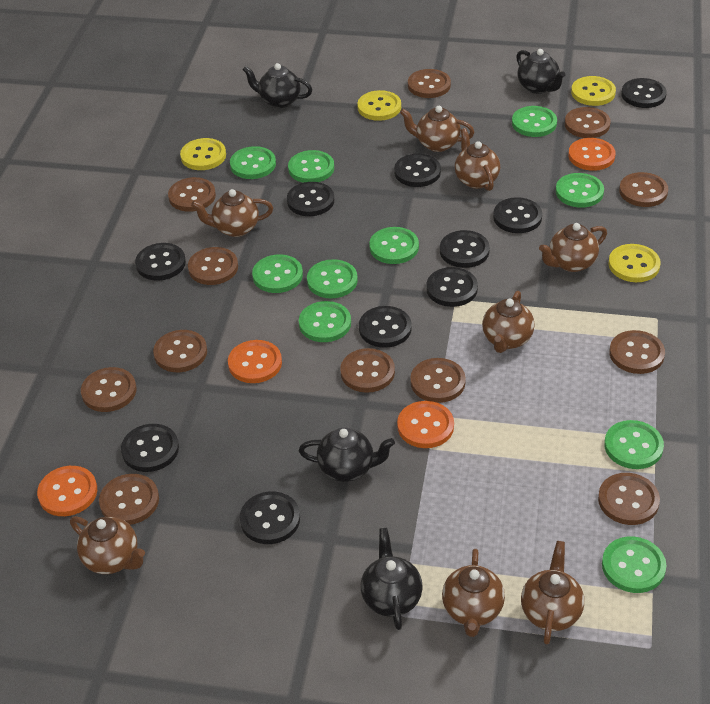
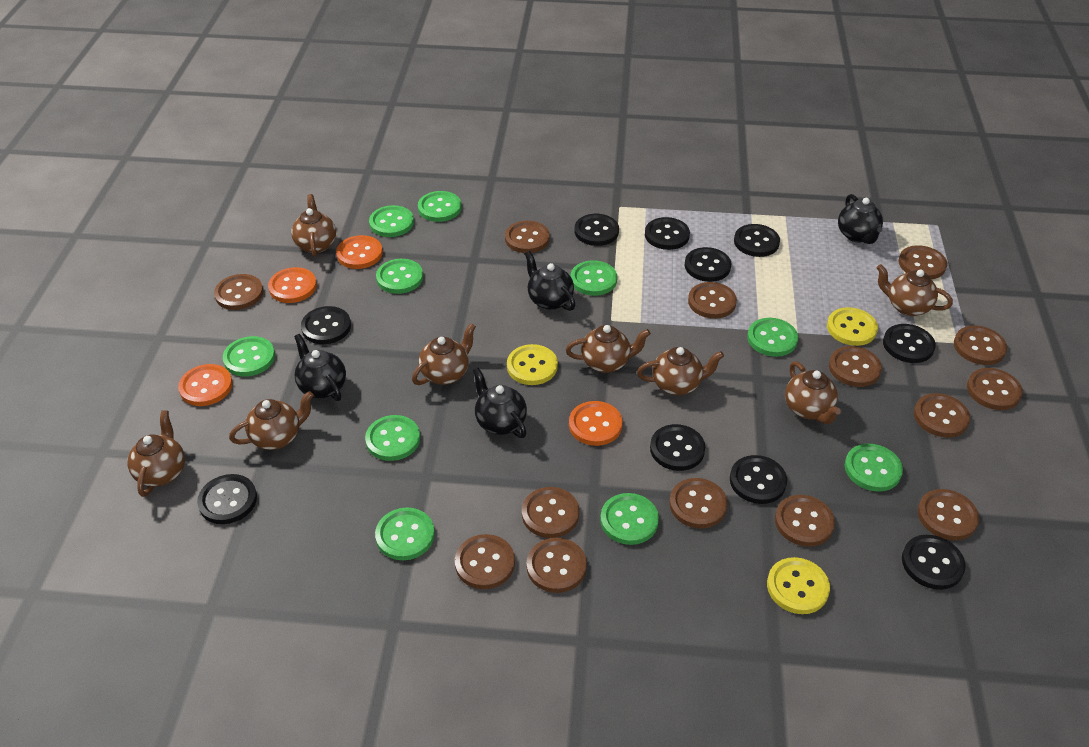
brown button: 12 -> 14
yellow button: 4 -> 3

